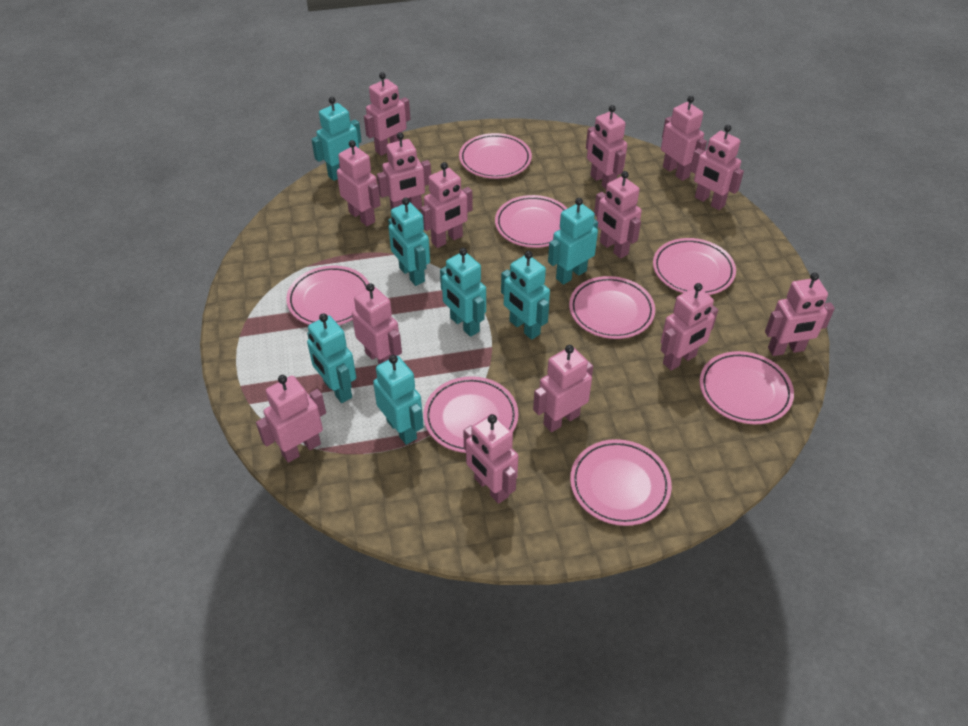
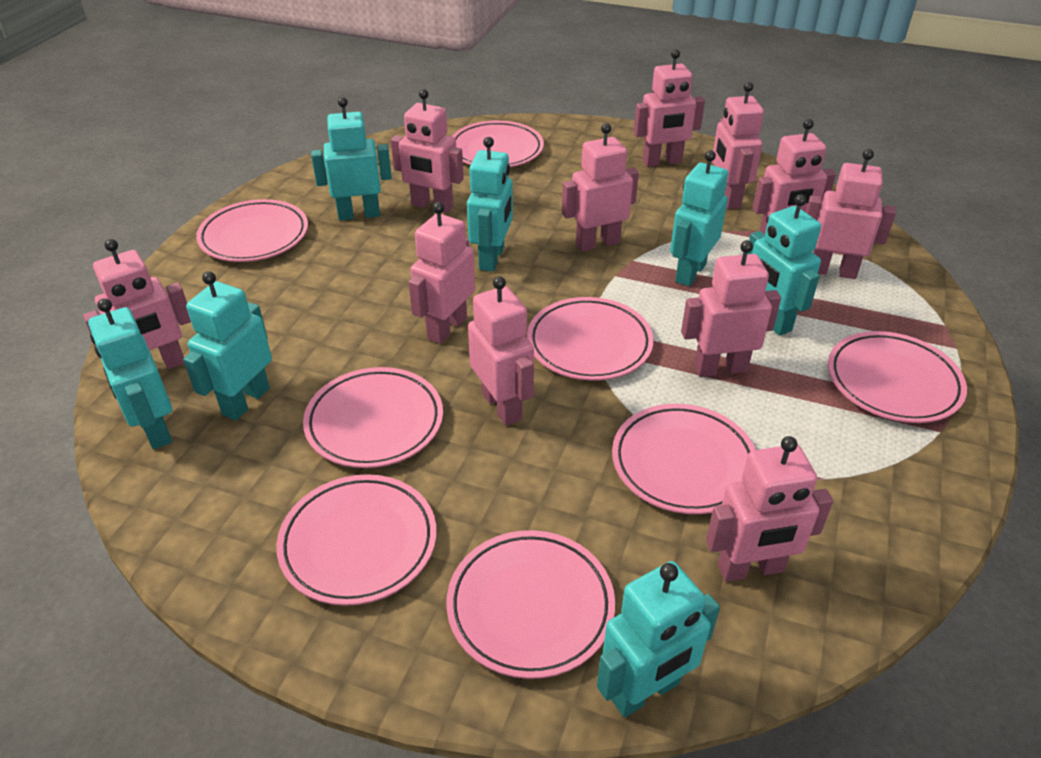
pink robot: 14 -> 11

